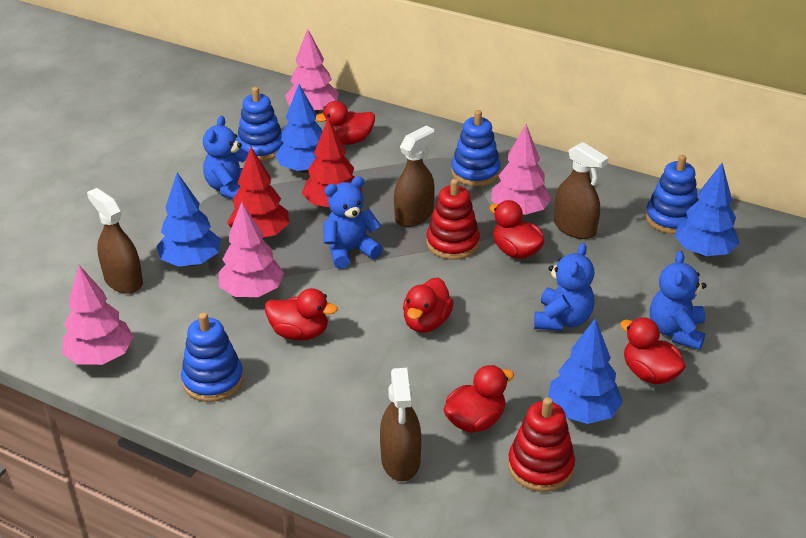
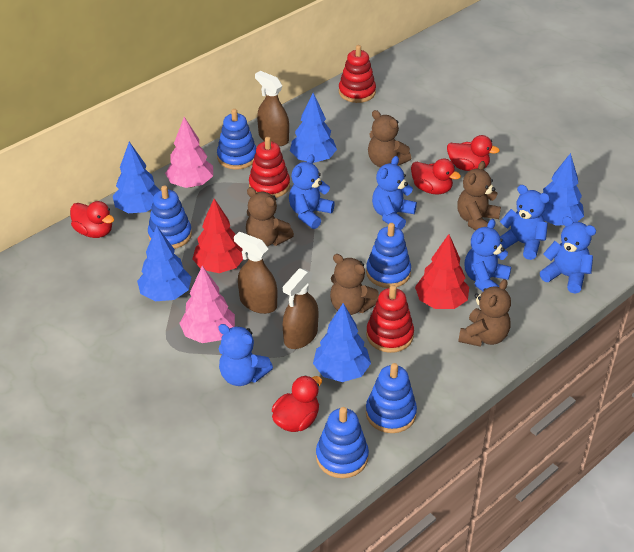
blue stacking toy: 4 -> 5
blue teddy bear: 4 -> 6
blue tree: 4 -> 5
brown spray bottle: 4 -> 3
brown teddy bear: 0 -> 5
pink tree: 4 -> 2
red duck: 6 -> 4
red stacking toy: 2 -> 3

